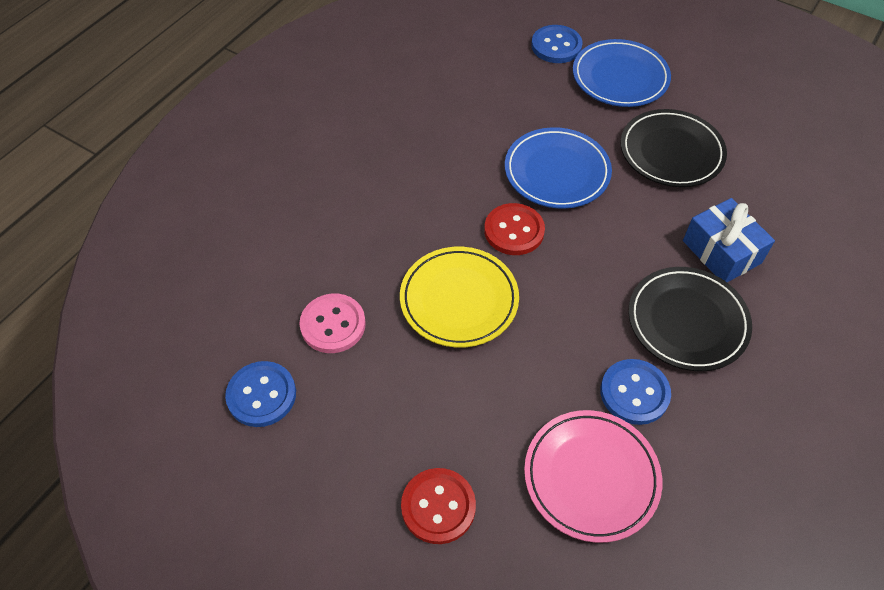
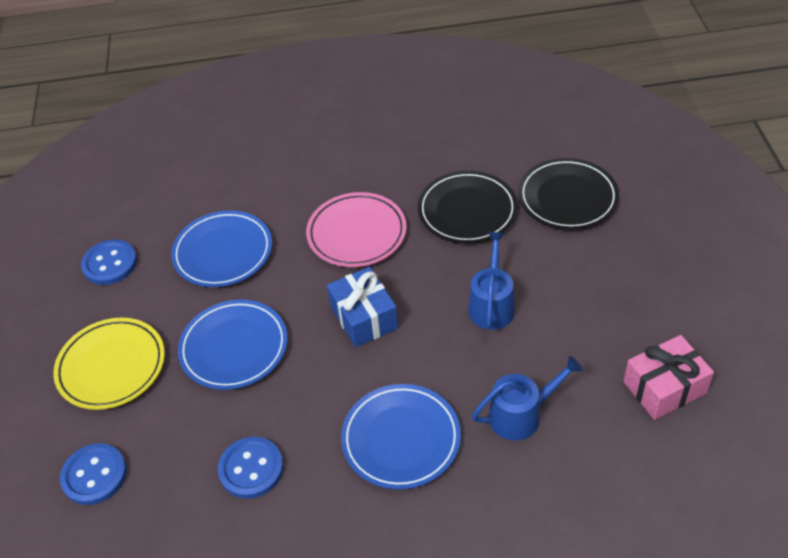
blue plate: 2 -> 3
blue watering can: 0 -> 2
pink button: 1 -> 0
pink gift: 0 -> 1
red button: 2 -> 0

